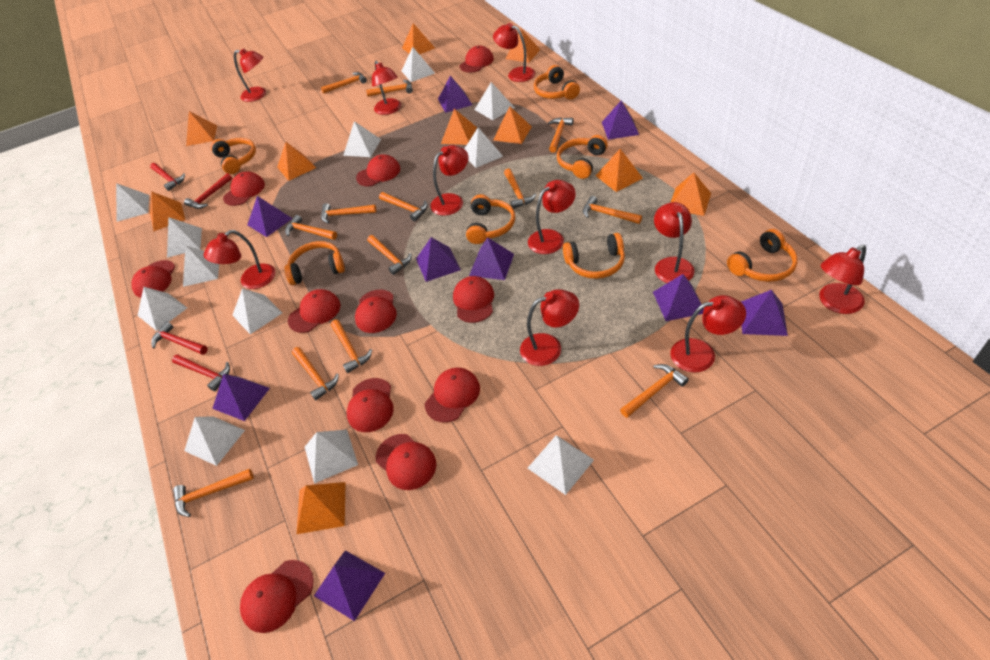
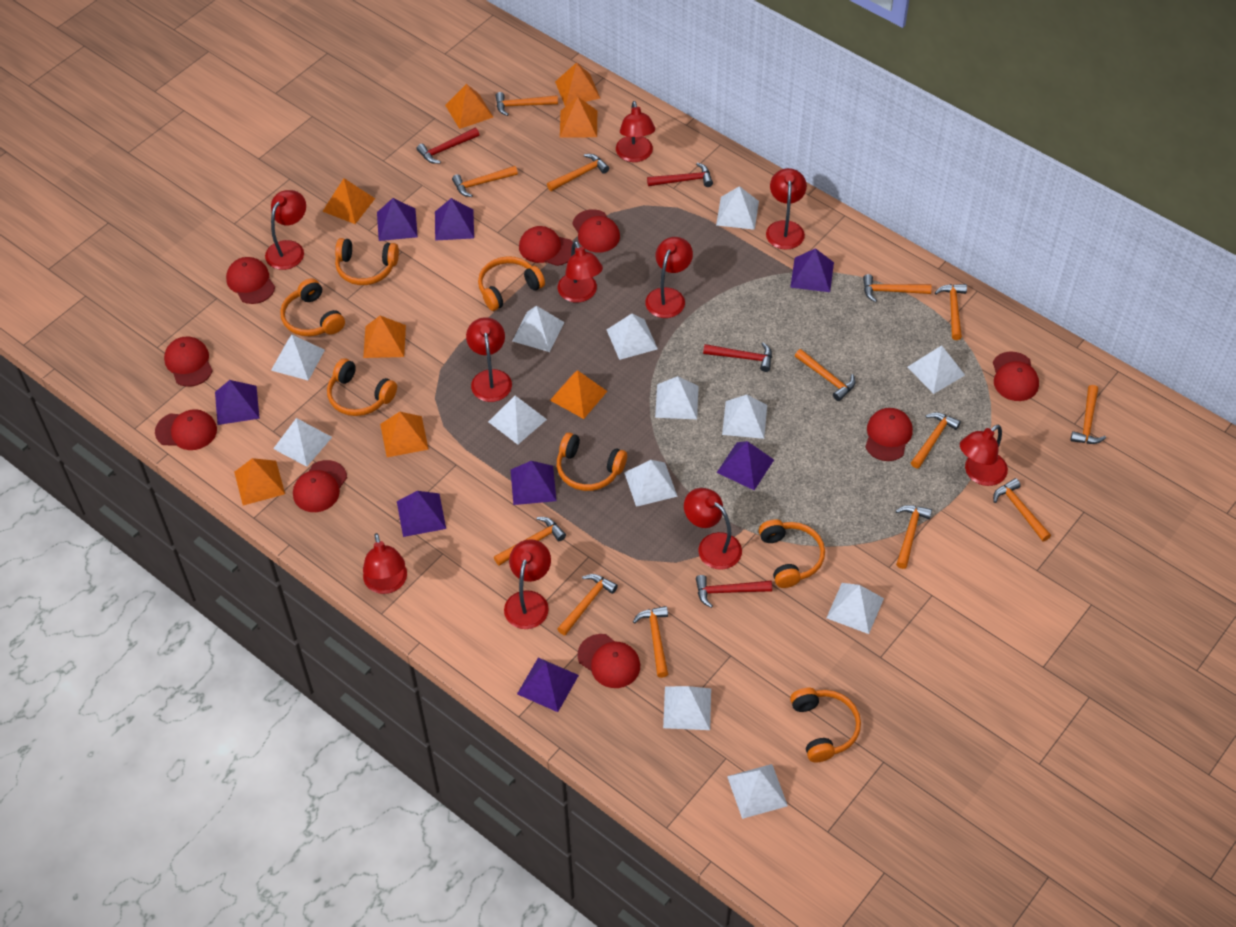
orange pyramid: 10 -> 8
purple pyramid: 9 -> 8
red cap: 11 -> 9
white pyramid: 12 -> 13

